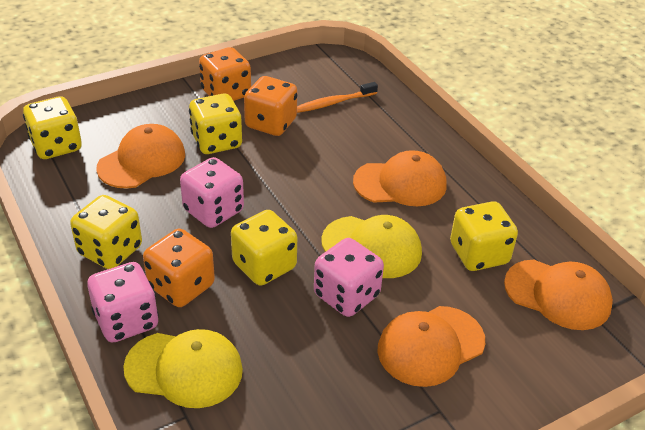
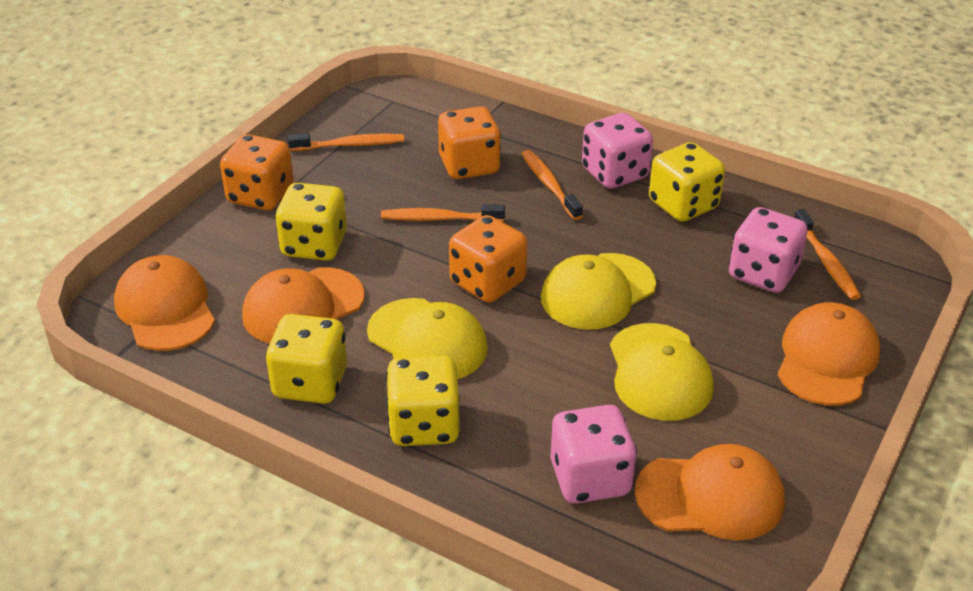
orange toothbrush: 1 -> 4
yellow cap: 2 -> 3
yellow dice: 5 -> 4

